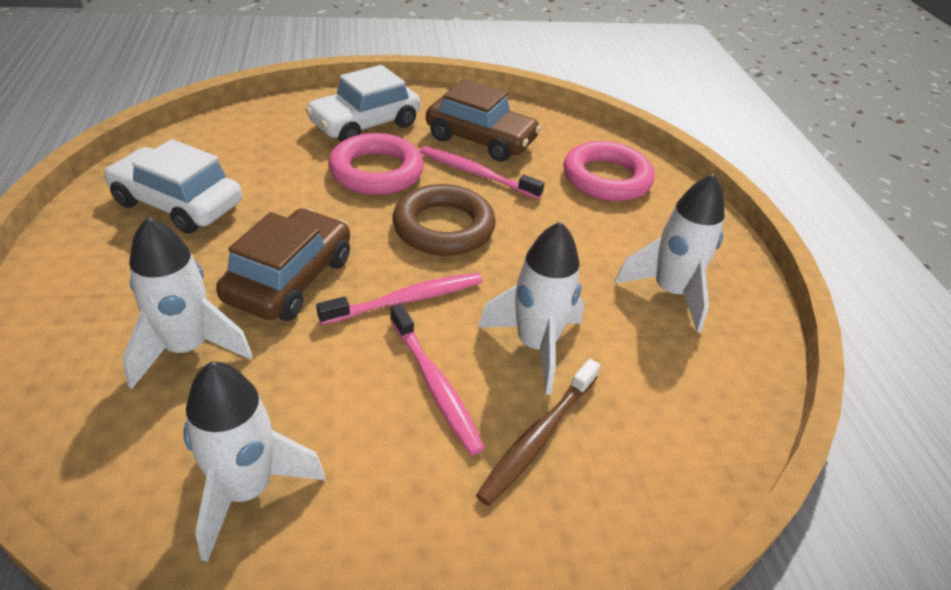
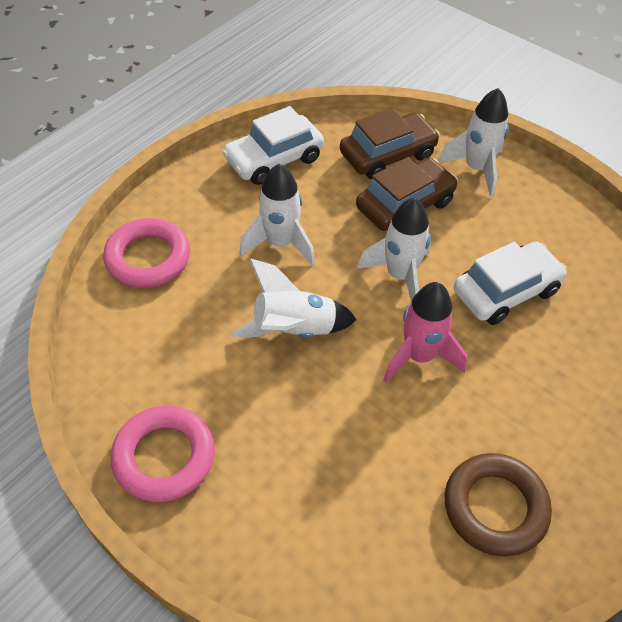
brown toothbrush: 1 -> 0
pink rocket: 0 -> 1
pink toothbrush: 3 -> 0

